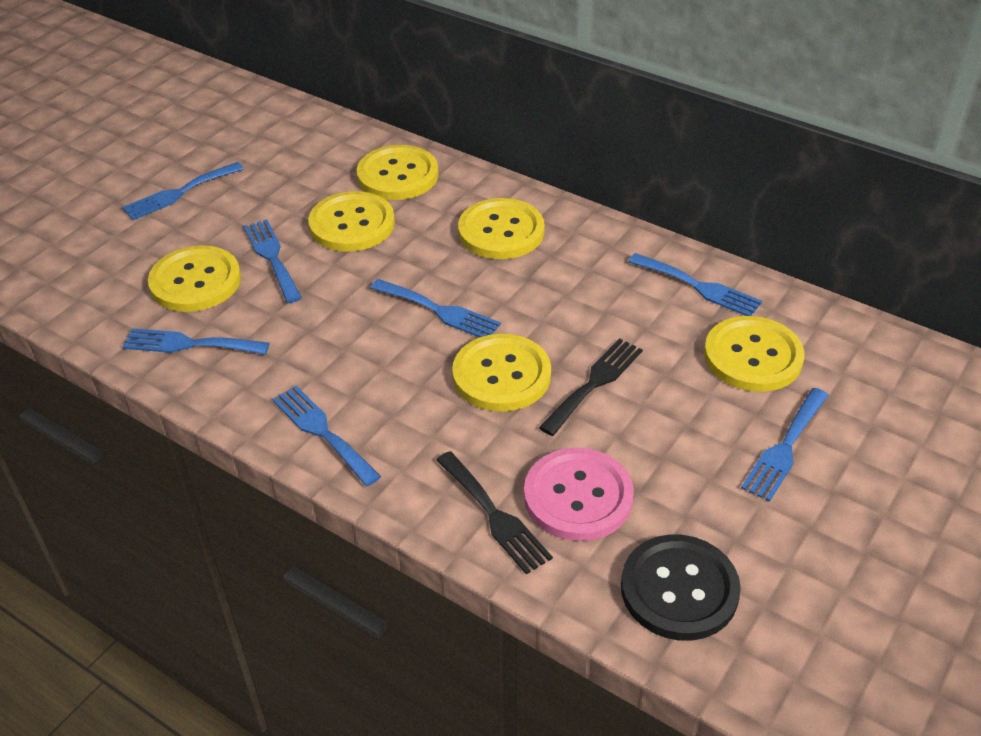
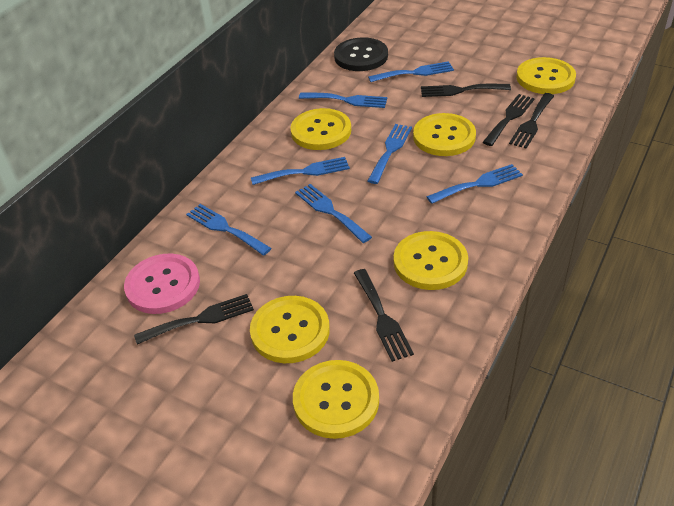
black fork: 2 -> 5

